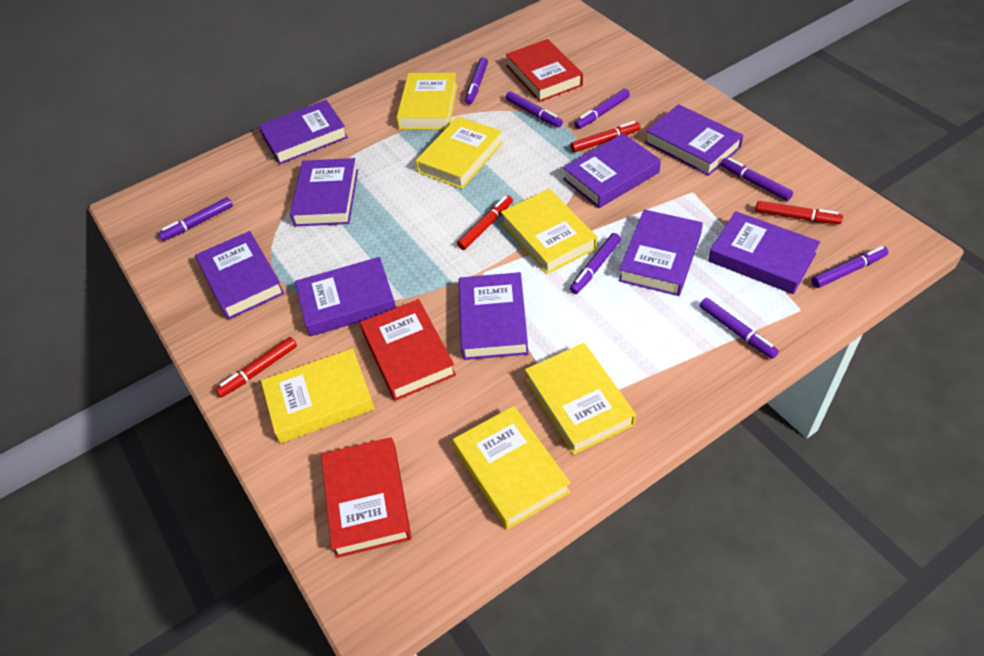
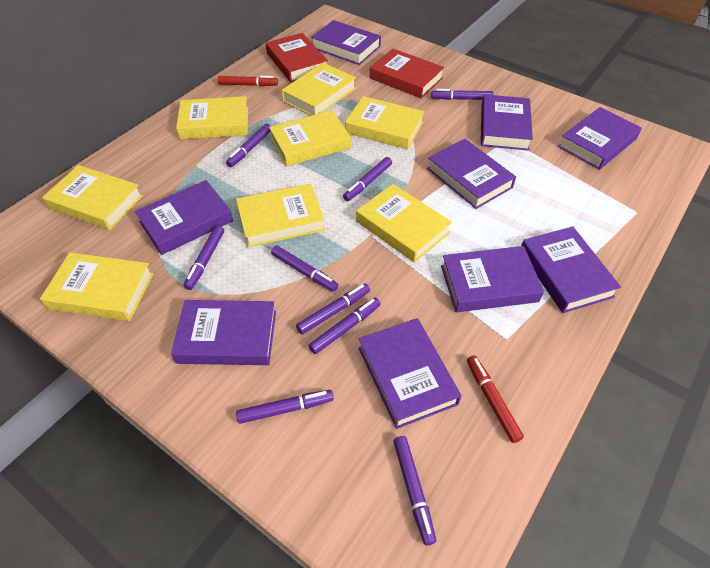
purple marker: 8 -> 9
red book: 3 -> 2
red marker: 4 -> 2
yellow book: 6 -> 8

